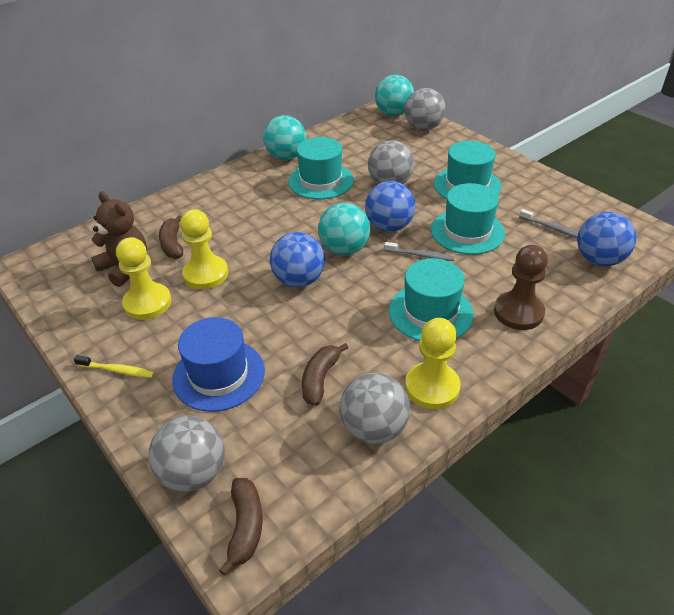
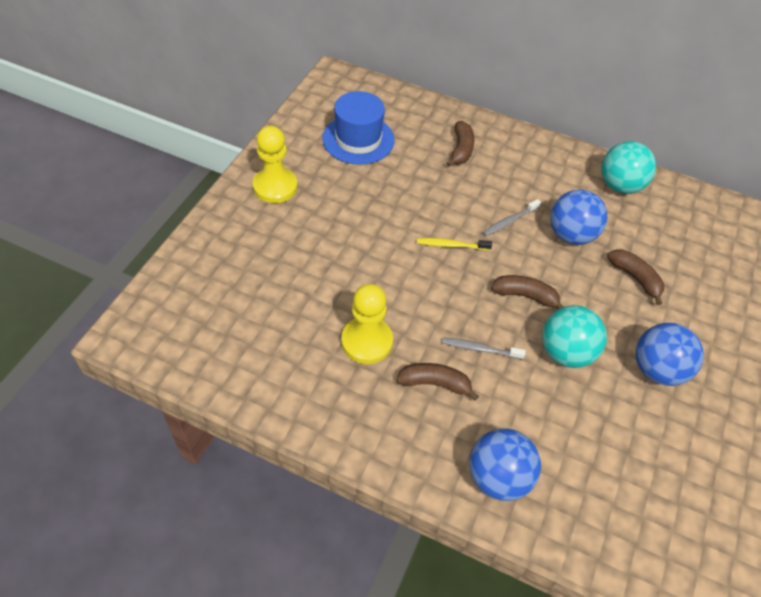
brown banana: 3 -> 4
brown pawn: 1 -> 0
brown teddy bear: 1 -> 0
grey ball: 4 -> 0
turquoise ball: 3 -> 2
turquoise hat: 4 -> 0
yellow pawn: 3 -> 2

